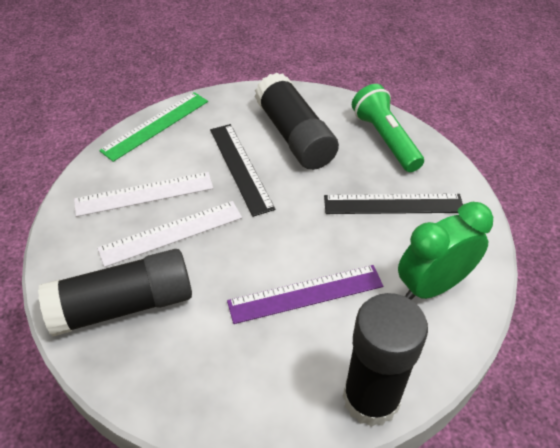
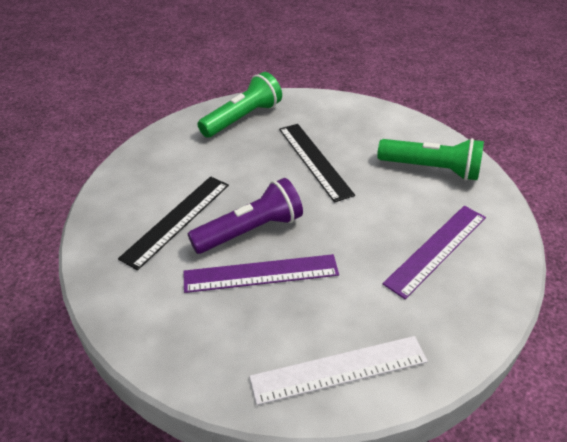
black glue stick: 3 -> 0
green clock: 1 -> 0
green flashlight: 1 -> 2
green ruler: 1 -> 0
purple flashlight: 0 -> 1
purple ruler: 1 -> 2
white ruler: 2 -> 1

